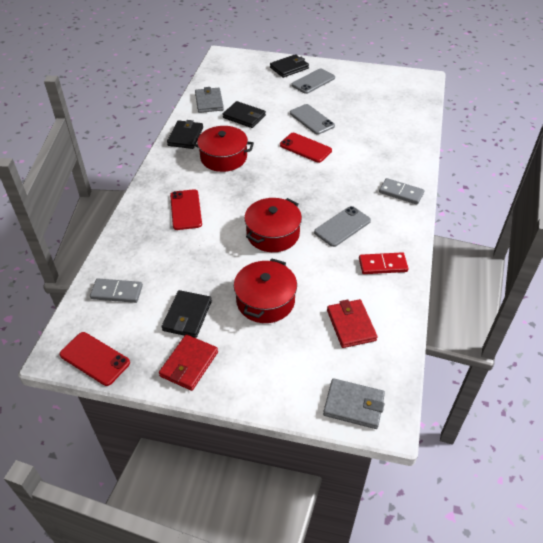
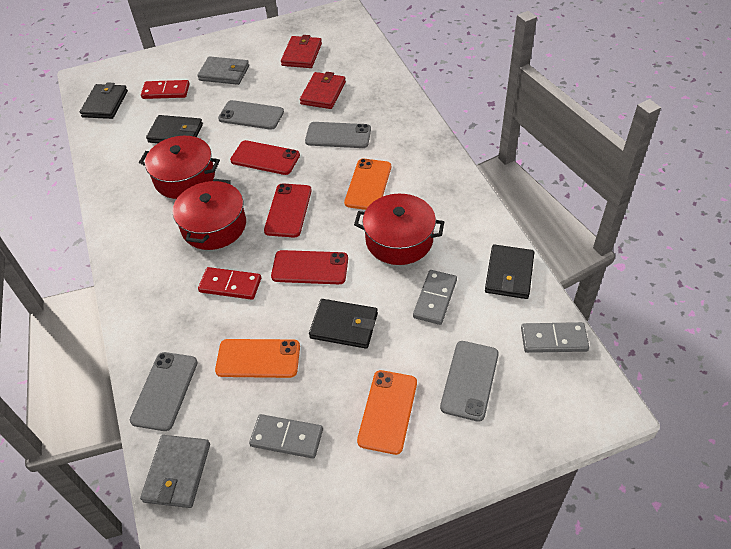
grey domino: 2 -> 3
grey phone: 3 -> 4
orange phone: 0 -> 3
red domino: 1 -> 2

